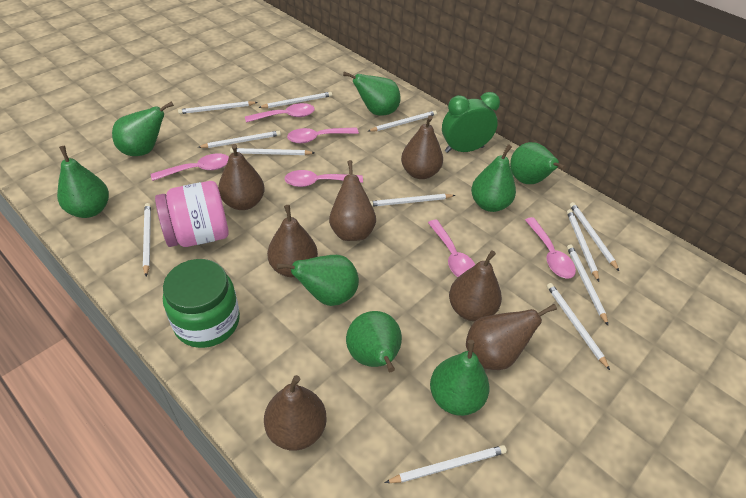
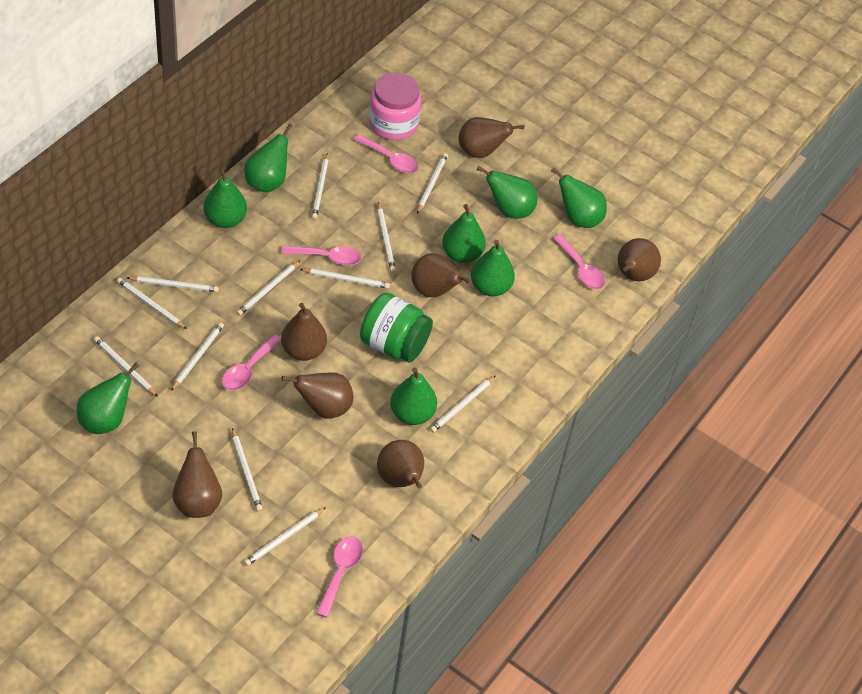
green clock: 1 -> 0
pink spoon: 6 -> 5

